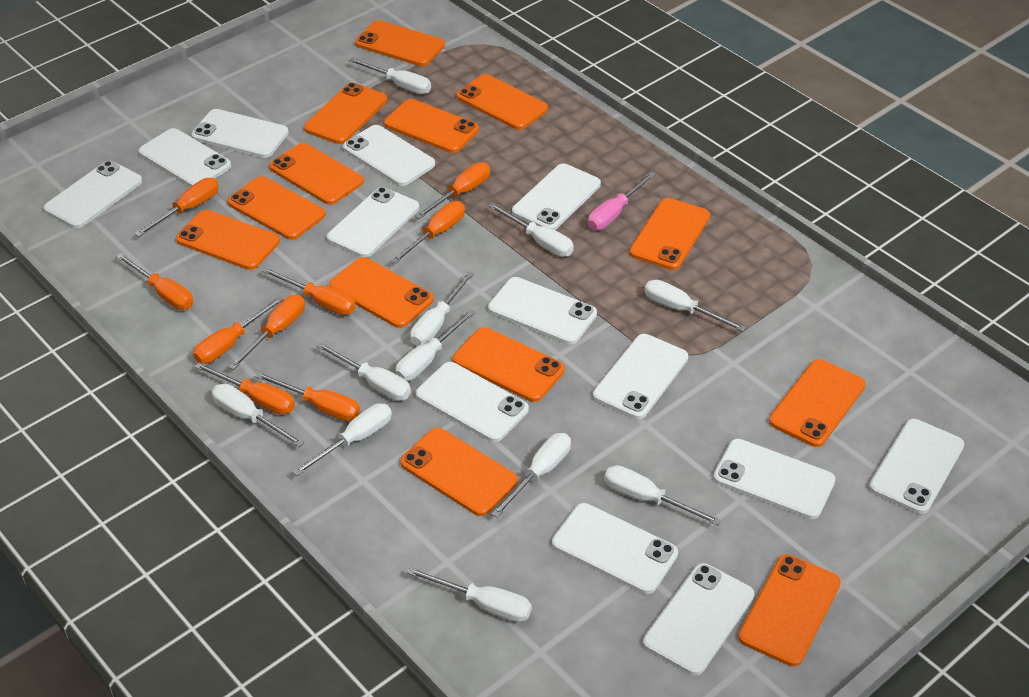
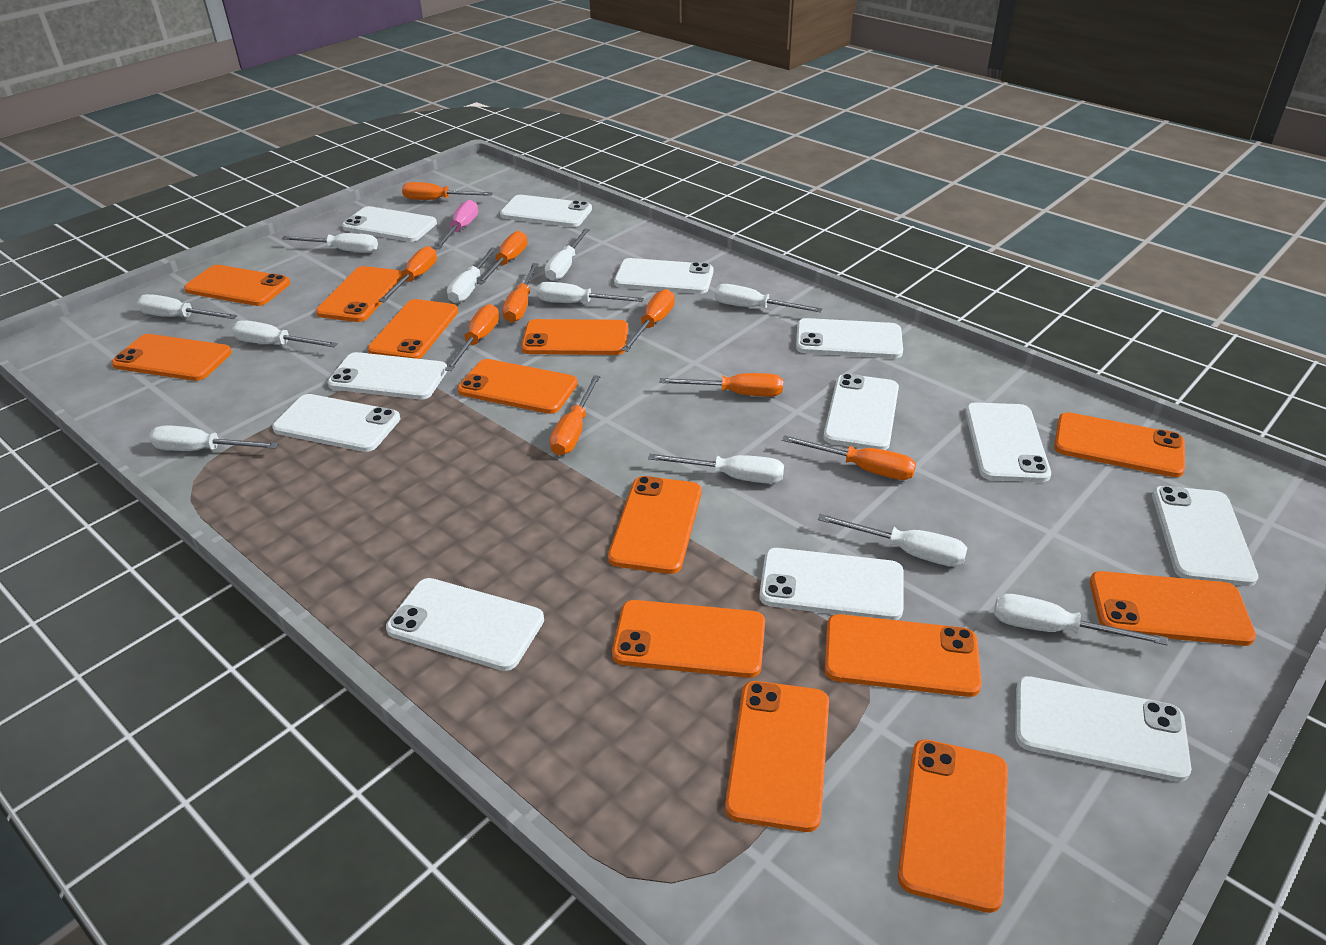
white phone: 13 -> 12

